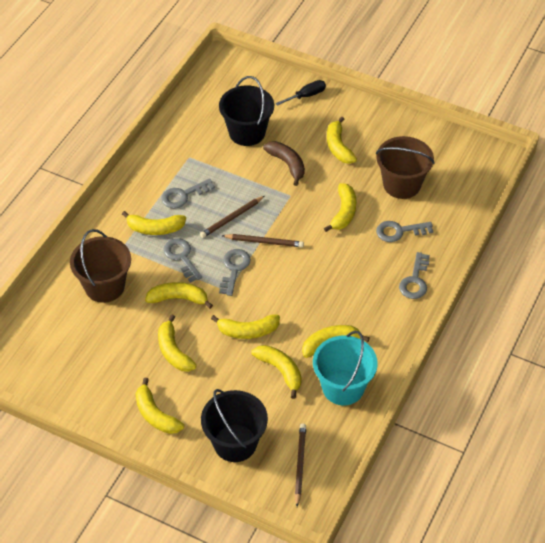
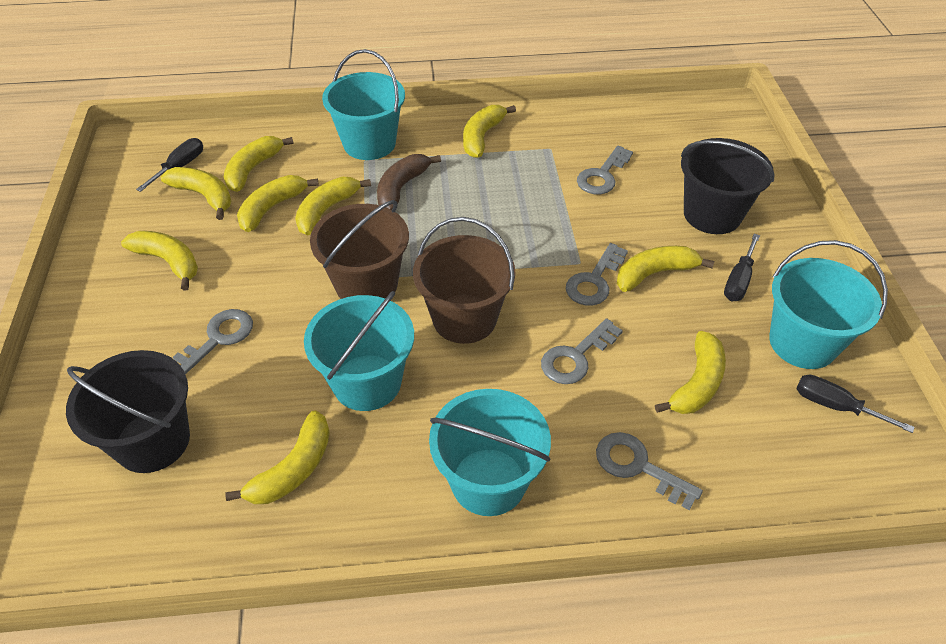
black screwdriver: 1 -> 3
brown pencil: 3 -> 0
turquoise bucket: 1 -> 4

